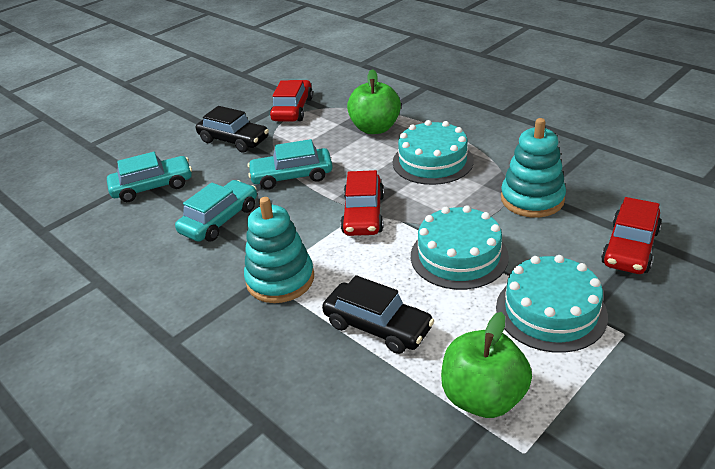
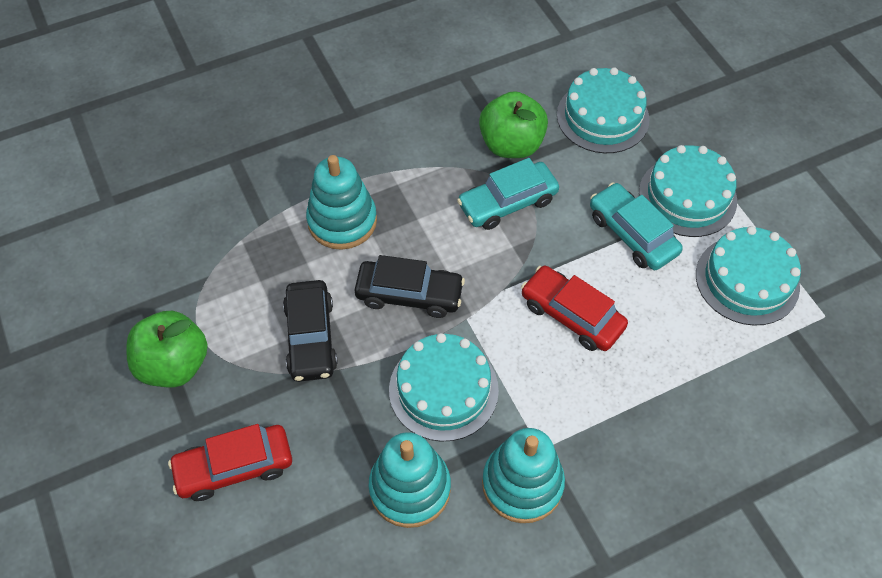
red car: 3 -> 2
turquoise cake: 3 -> 4
turquoise car: 3 -> 2
turquoise stacking toy: 2 -> 3

